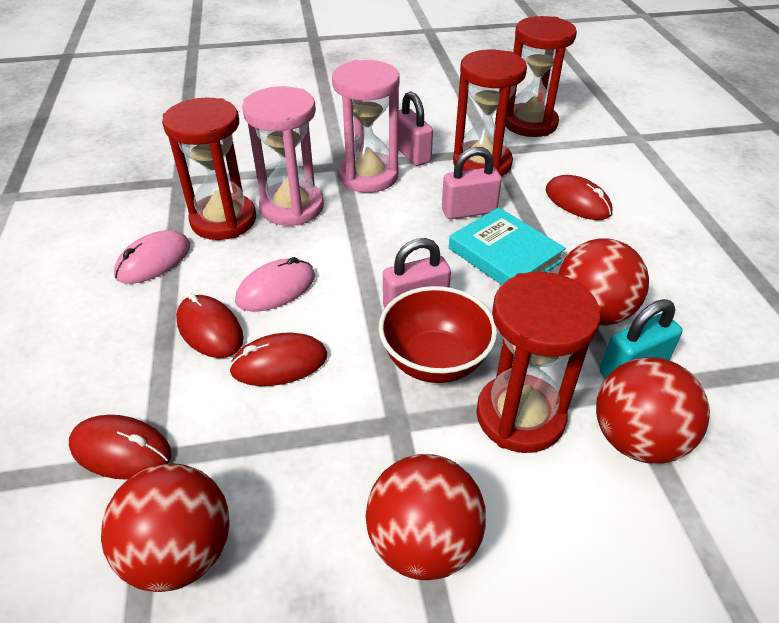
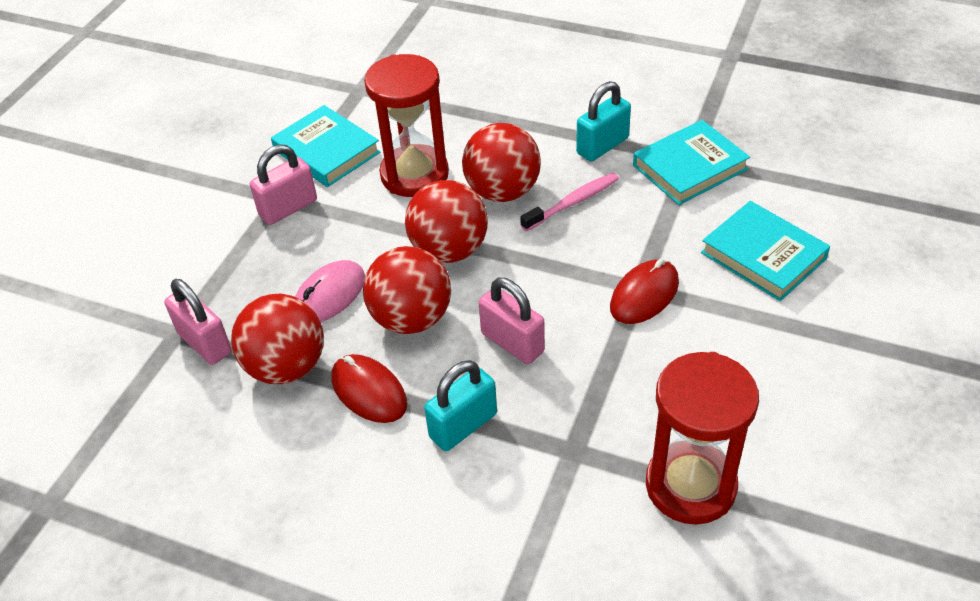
pink hourglass: 2 -> 0
pink mouse: 2 -> 1
pink toothbrush: 0 -> 1
red bowl: 1 -> 0
red hourglass: 4 -> 2
red mouse: 4 -> 2
turquoise book: 1 -> 3
turquoise padlock: 1 -> 2

